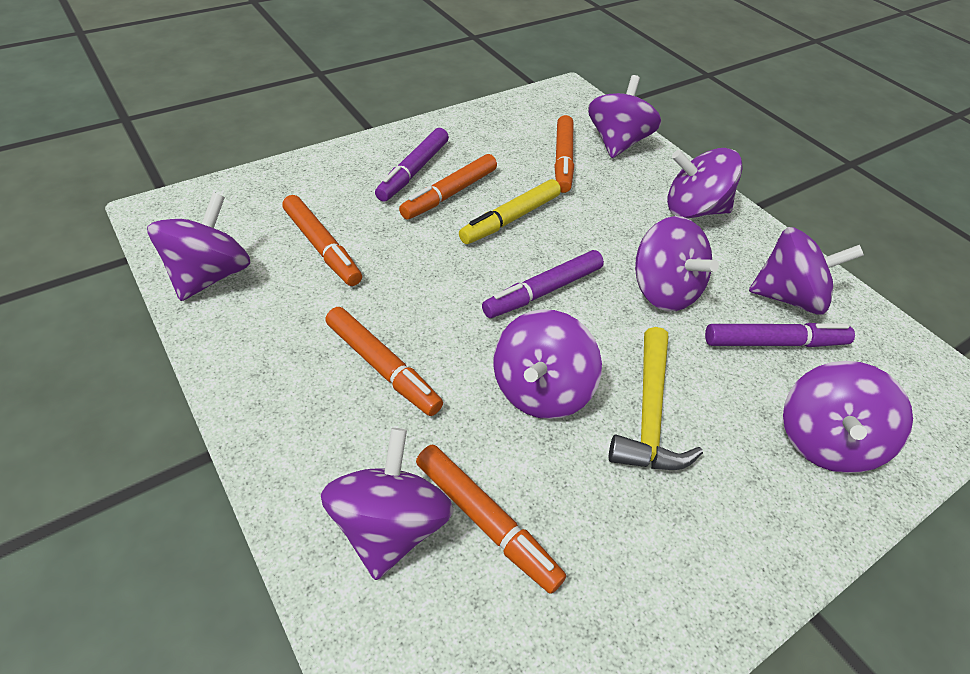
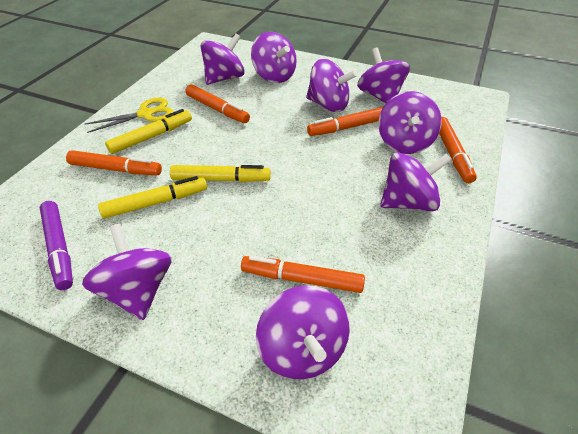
purple marker: 3 -> 1
yellow hammer: 1 -> 0
yellow marker: 1 -> 3
yellow scissors: 0 -> 1

